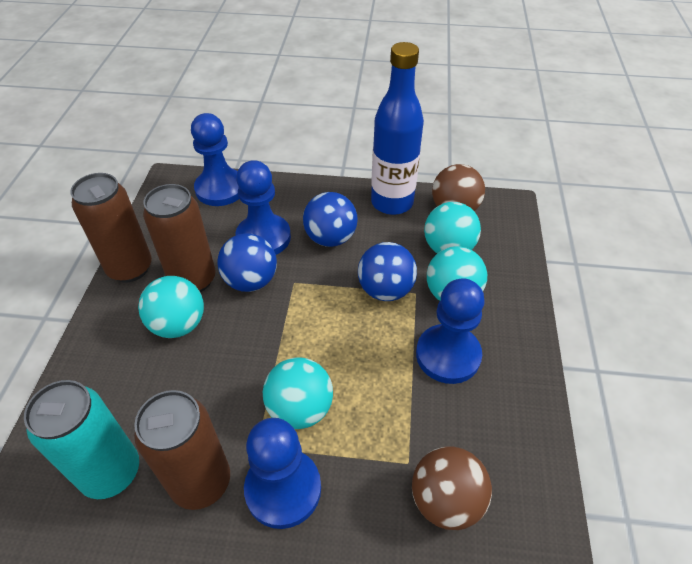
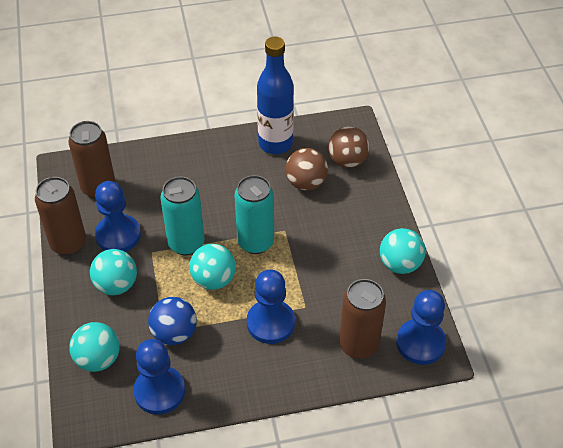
blue ball: 3 -> 1
turquoise can: 1 -> 2

